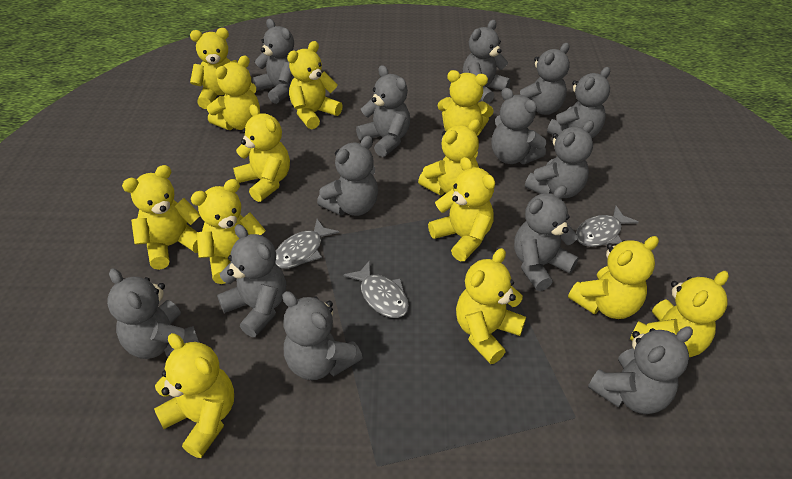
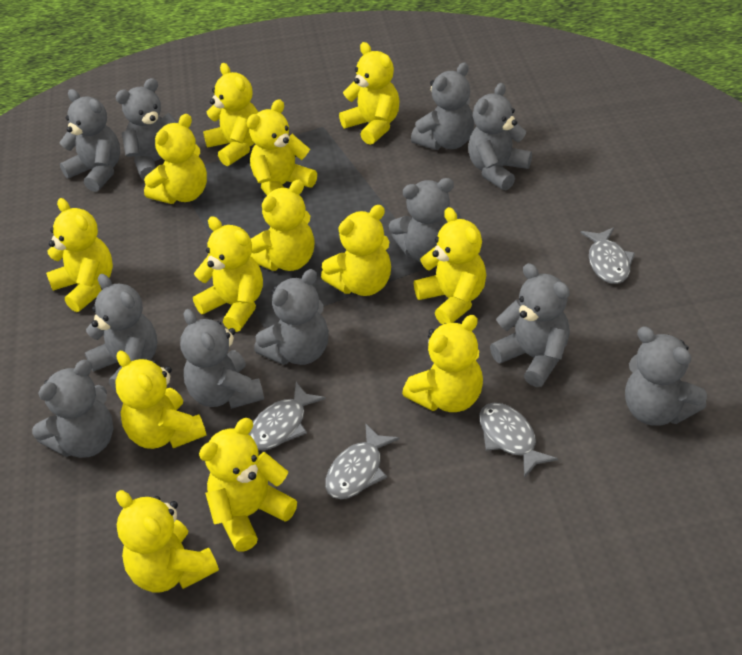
grey fish: 3 -> 4
grey teddy bear: 13 -> 11

